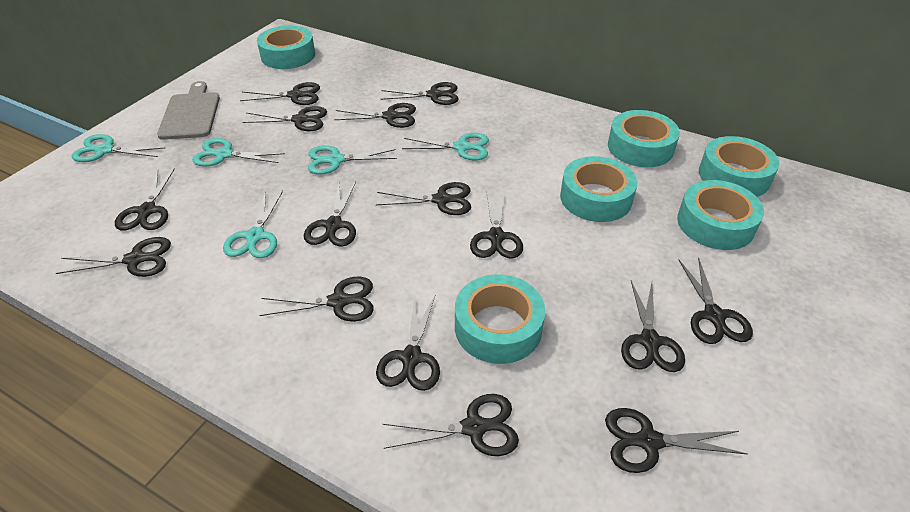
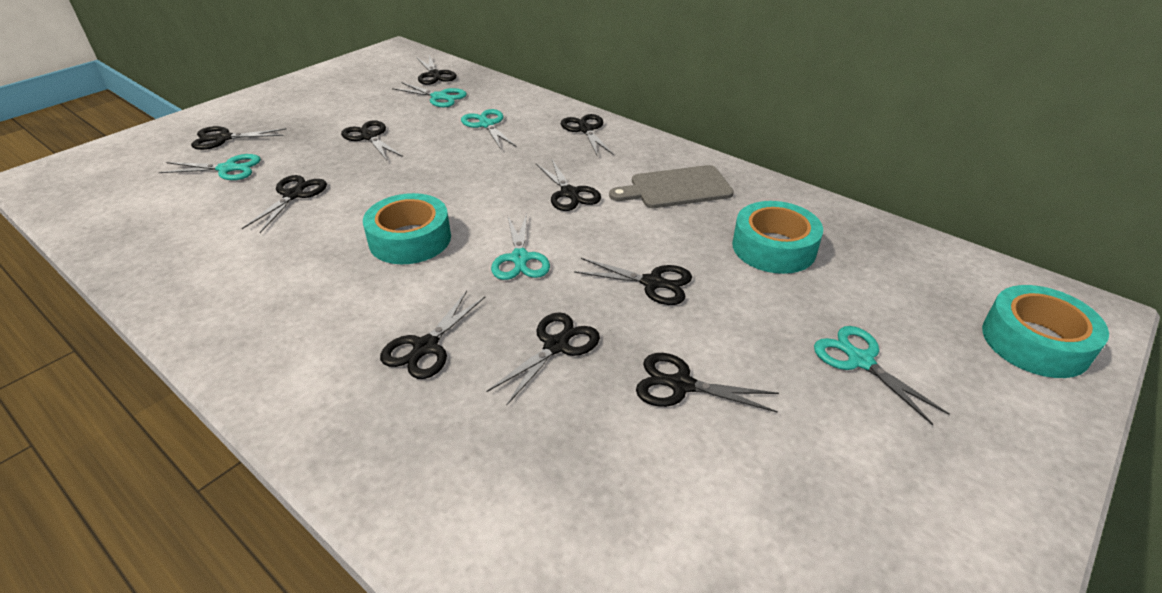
black scissors: 15 -> 10
turquoise tape: 6 -> 3

